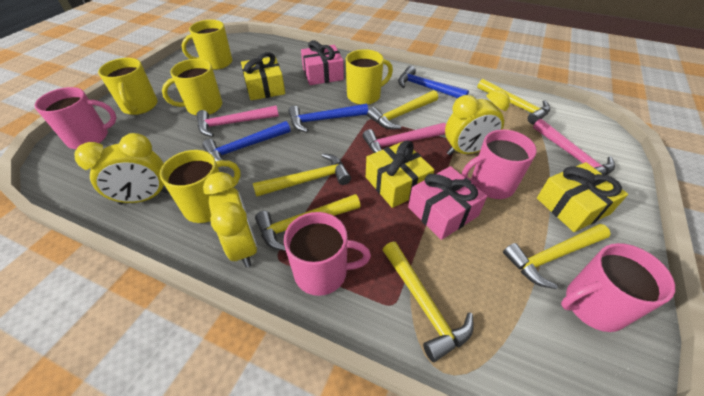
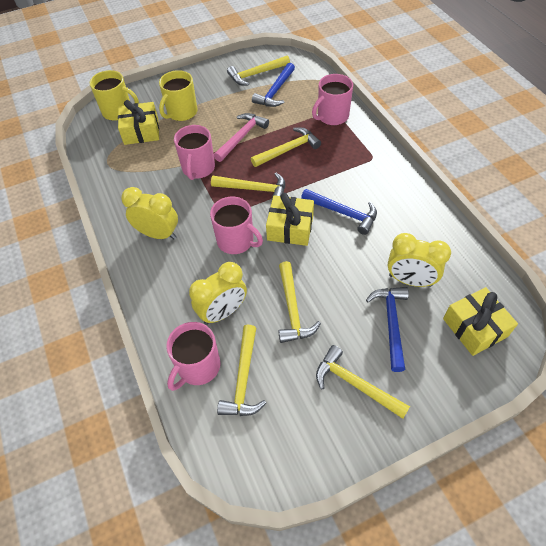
pink gift: 2 -> 0
pink hammer: 3 -> 1
yellow mug: 5 -> 2

